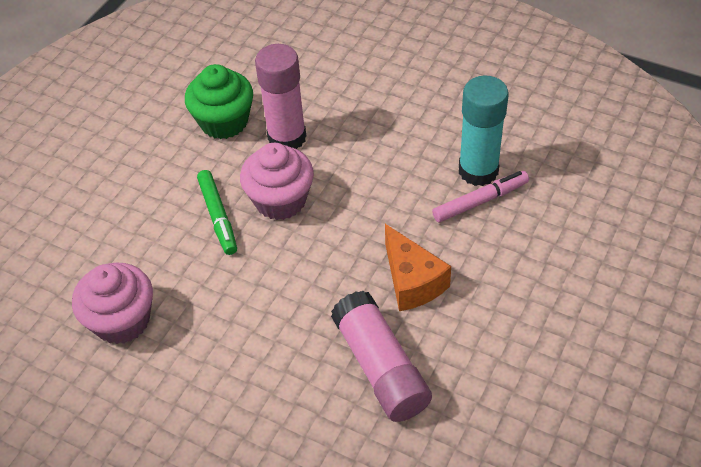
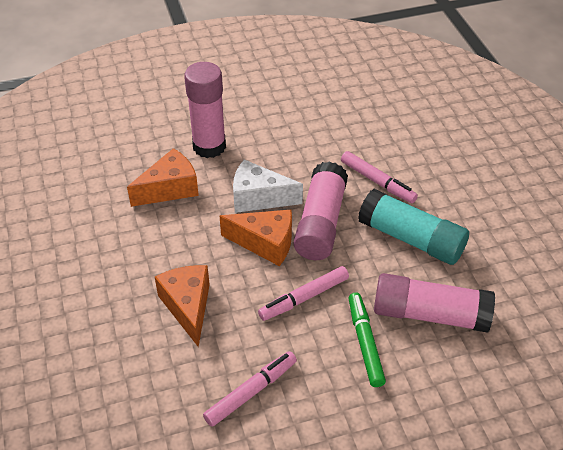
green cupcake: 1 -> 0
orange cheese: 1 -> 3
pink cupcake: 2 -> 0
pink glue stick: 2 -> 3
pink marker: 1 -> 3
white cheese: 0 -> 1

